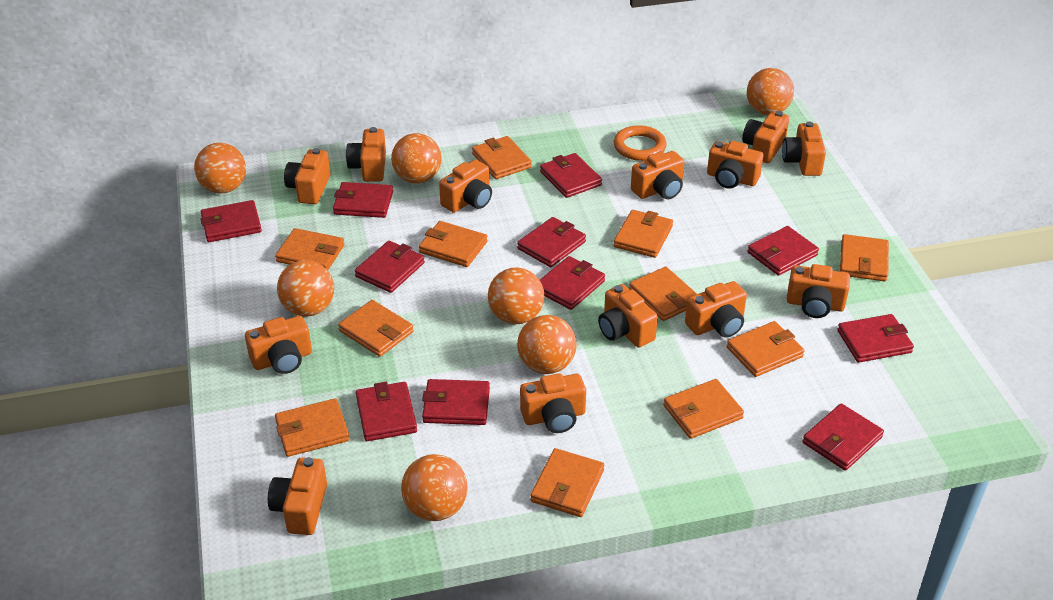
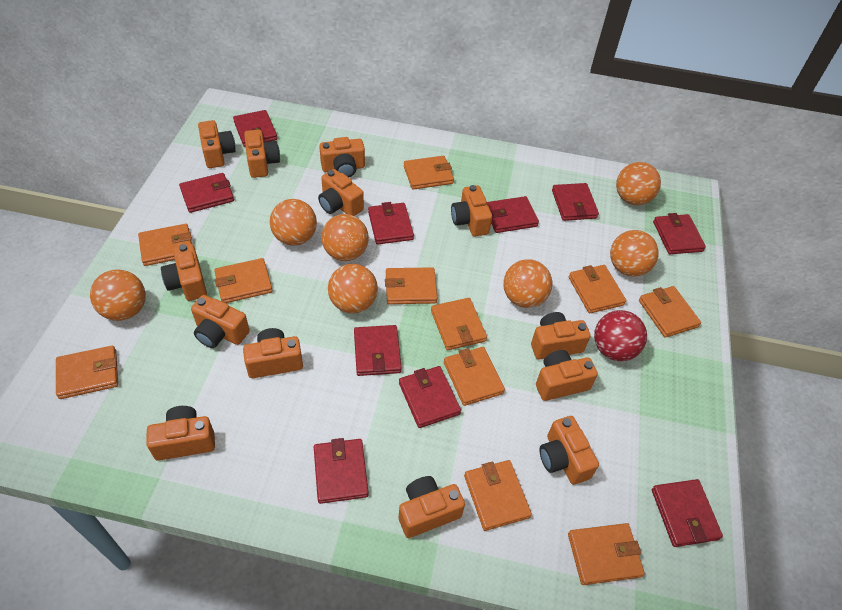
orange ring: 1 -> 0
red ball: 0 -> 1
red wallet: 11 -> 10

